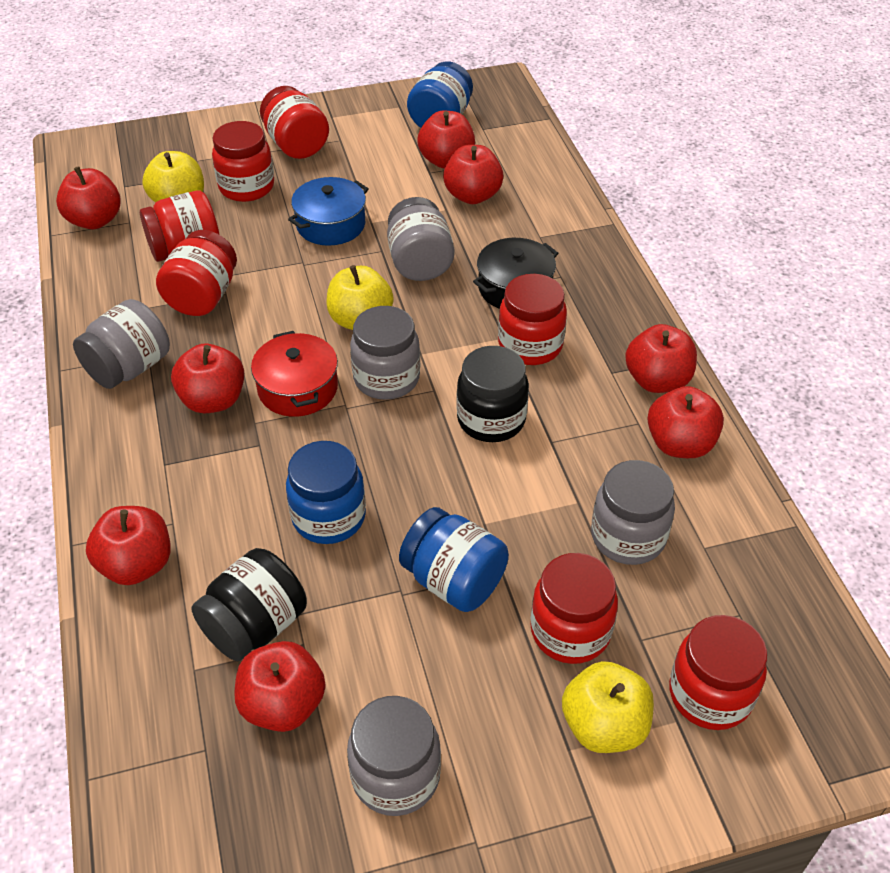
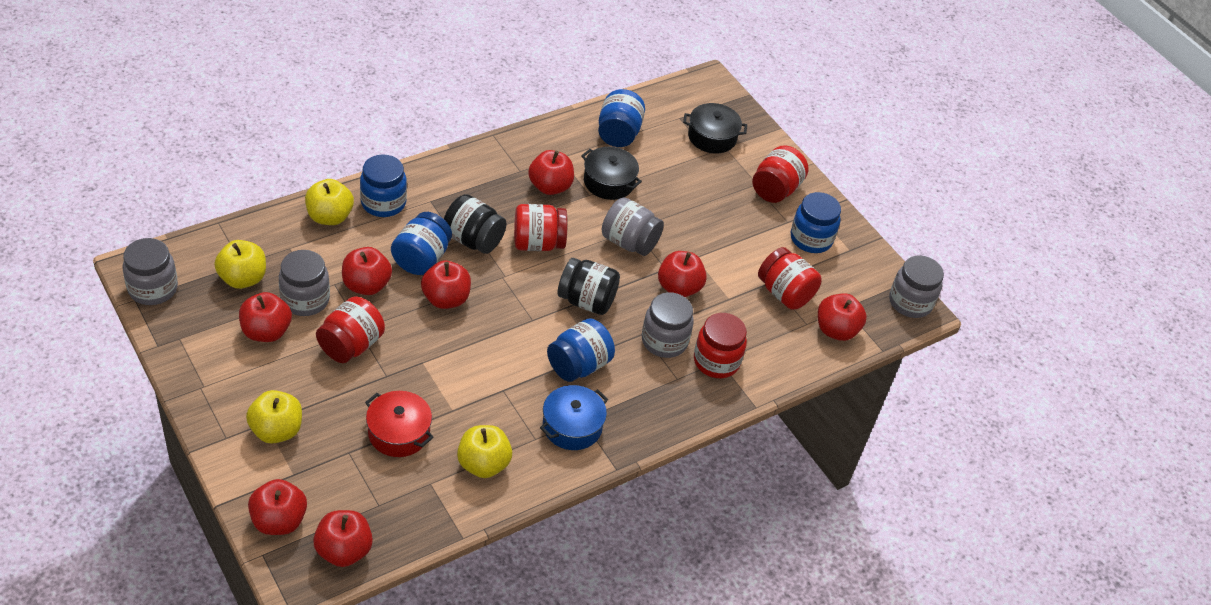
black pot: 1 -> 2
blue jar: 3 -> 5
red jar: 7 -> 5
yellow apple: 3 -> 4

